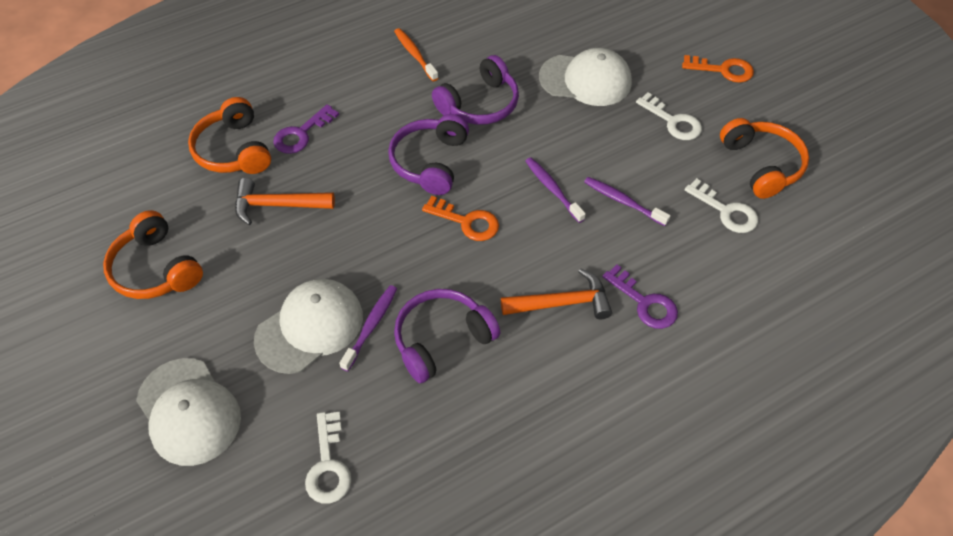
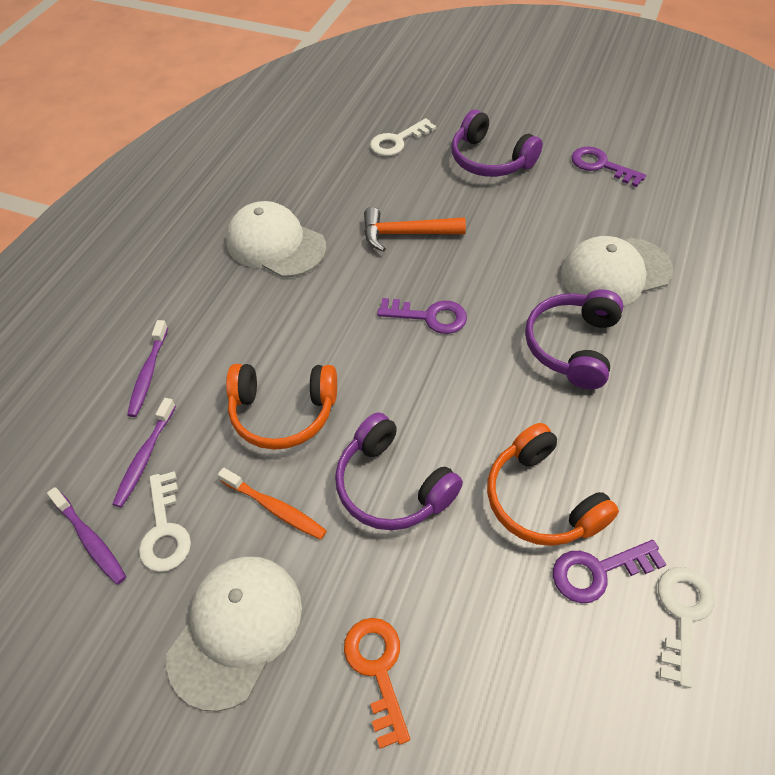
orange hammer: 2 -> 1
orange headphones: 3 -> 2
orange key: 2 -> 1
purple key: 2 -> 3

